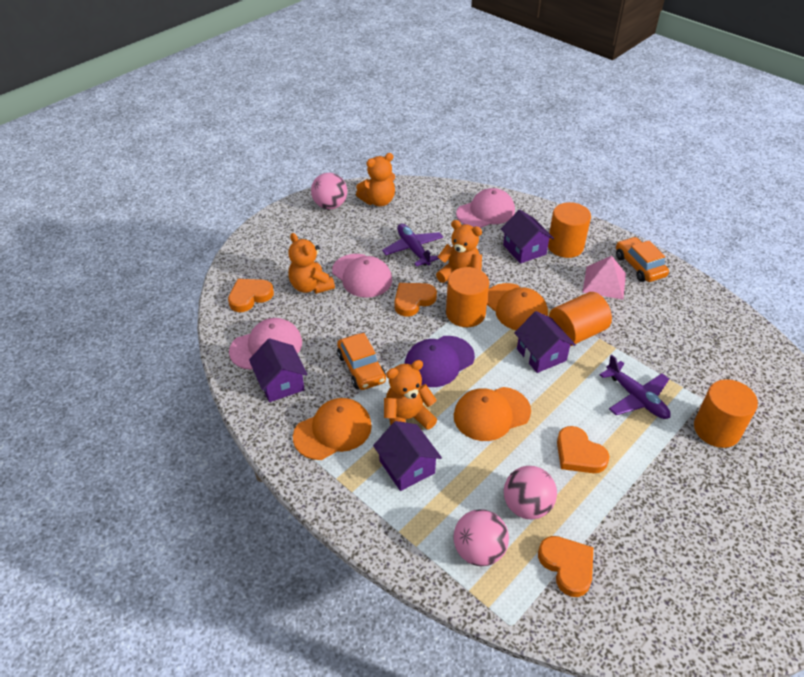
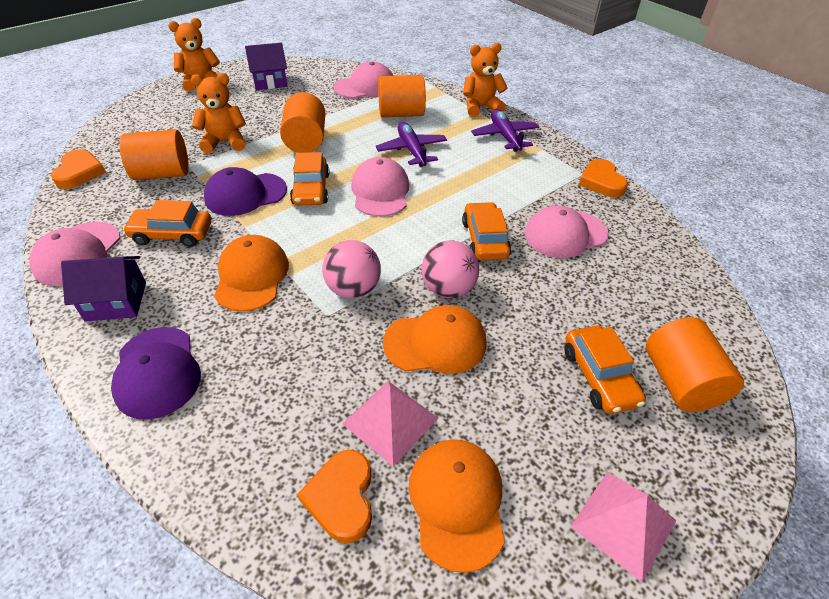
orange car: 2 -> 4
orange heart: 4 -> 3
orange teddy bear: 4 -> 3
pink ball: 3 -> 2
pink cap: 3 -> 4
pink pyramid: 1 -> 2
purple cap: 1 -> 2
purple house: 4 -> 2

